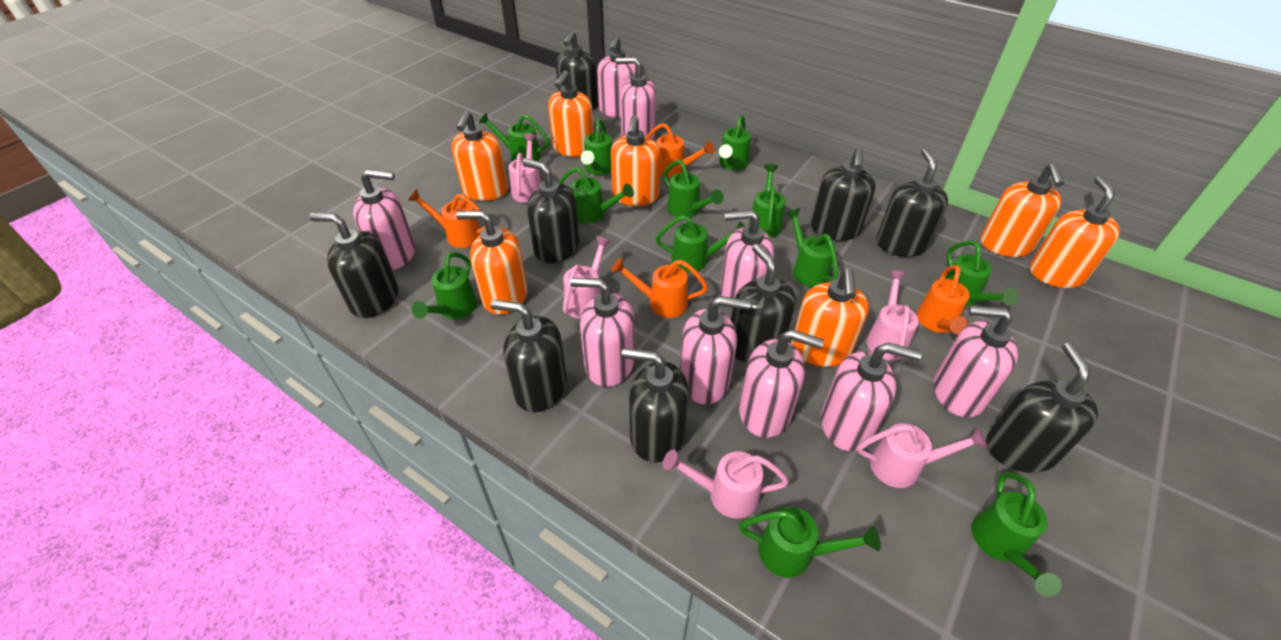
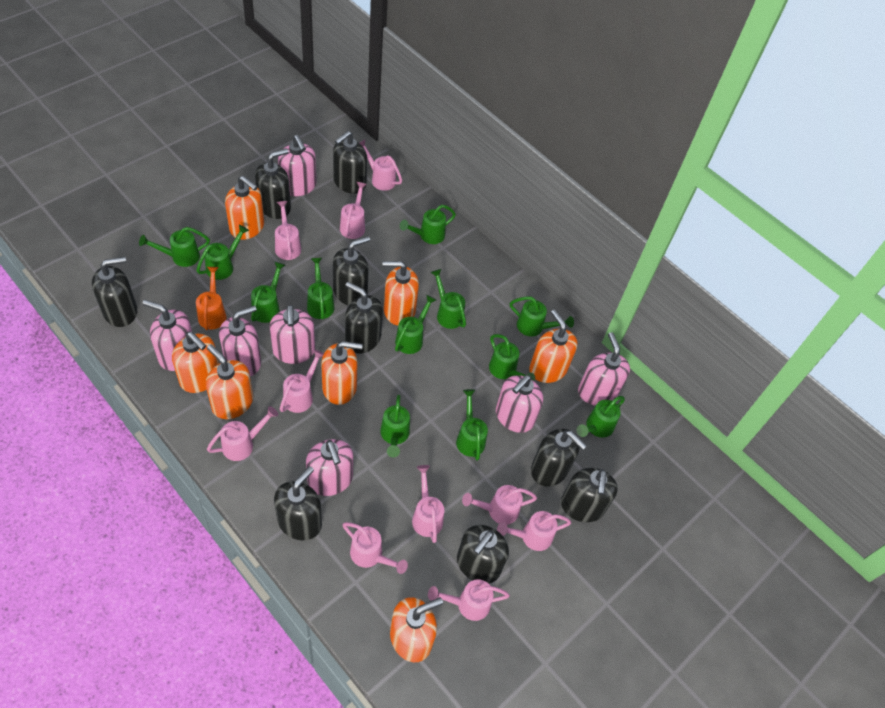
orange watering can: 4 -> 1
pink soap dispenser: 9 -> 7
pink watering can: 5 -> 10

